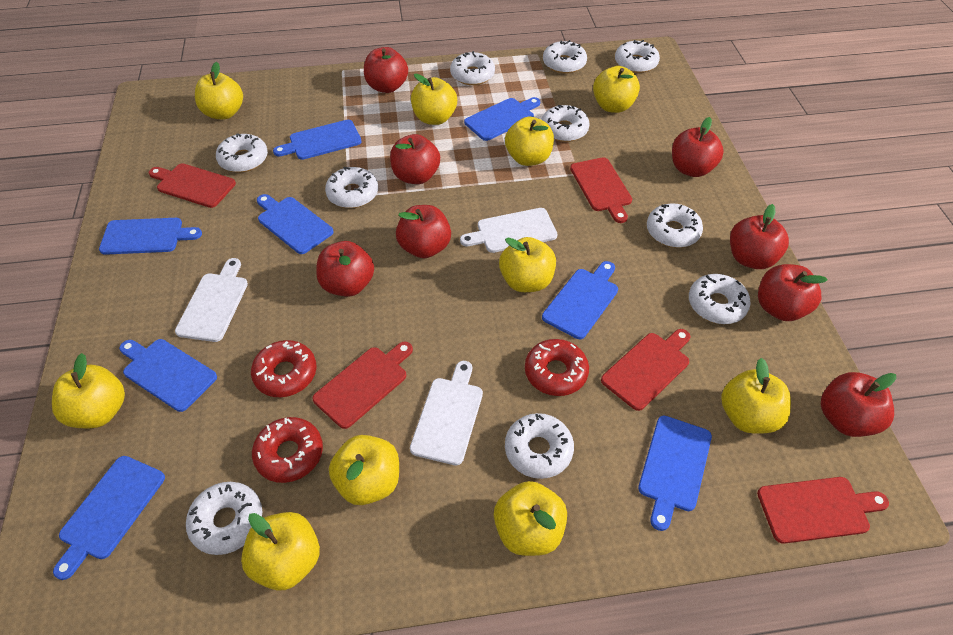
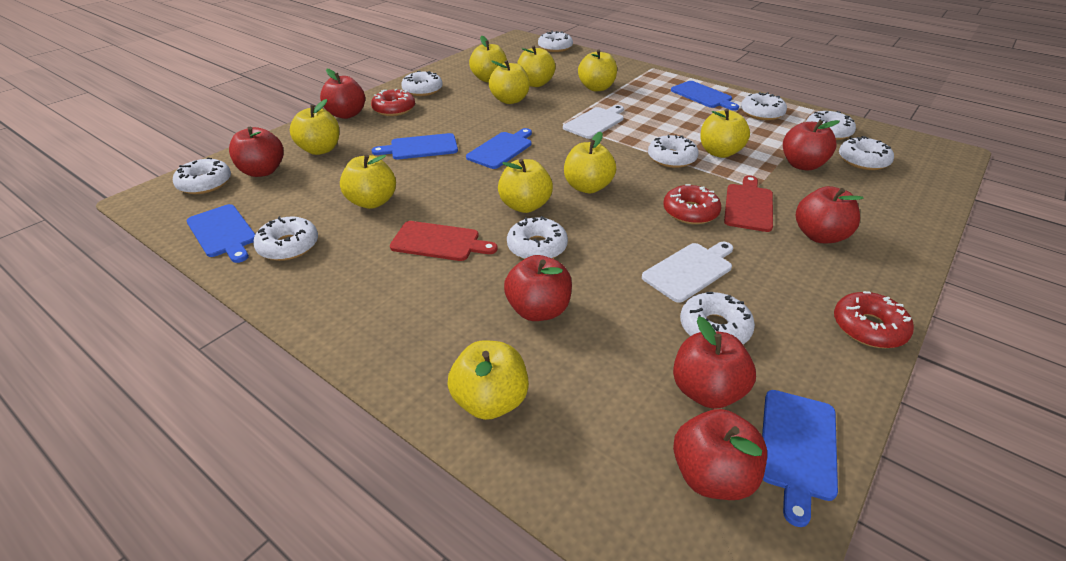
blue cutting board: 8 -> 5
red apple: 8 -> 7
red cutting board: 5 -> 2
white cutting board: 3 -> 2

